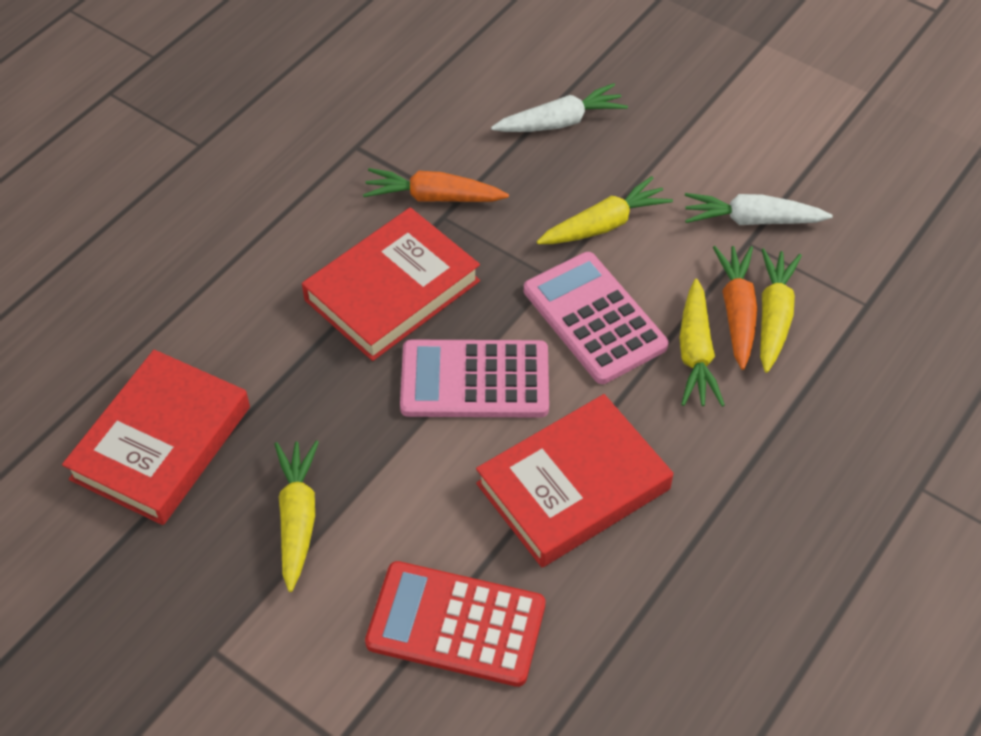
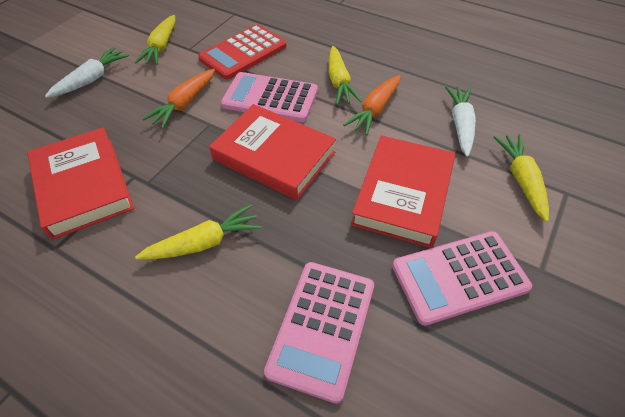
pink calculator: 2 -> 3

